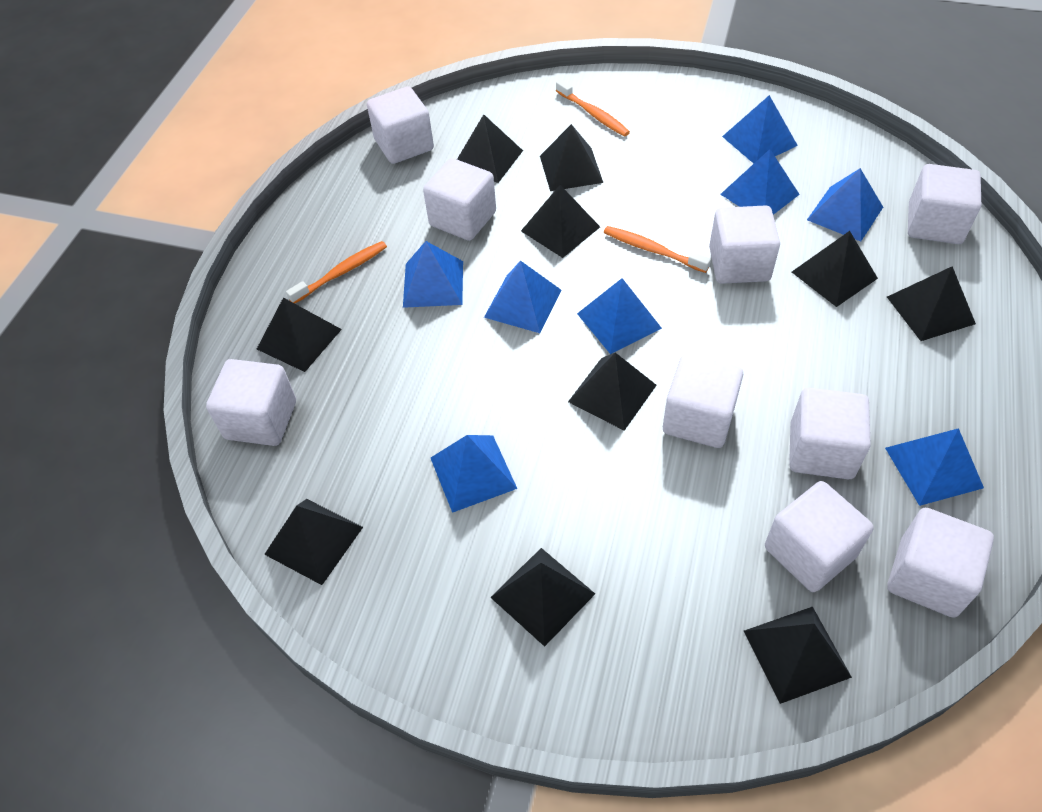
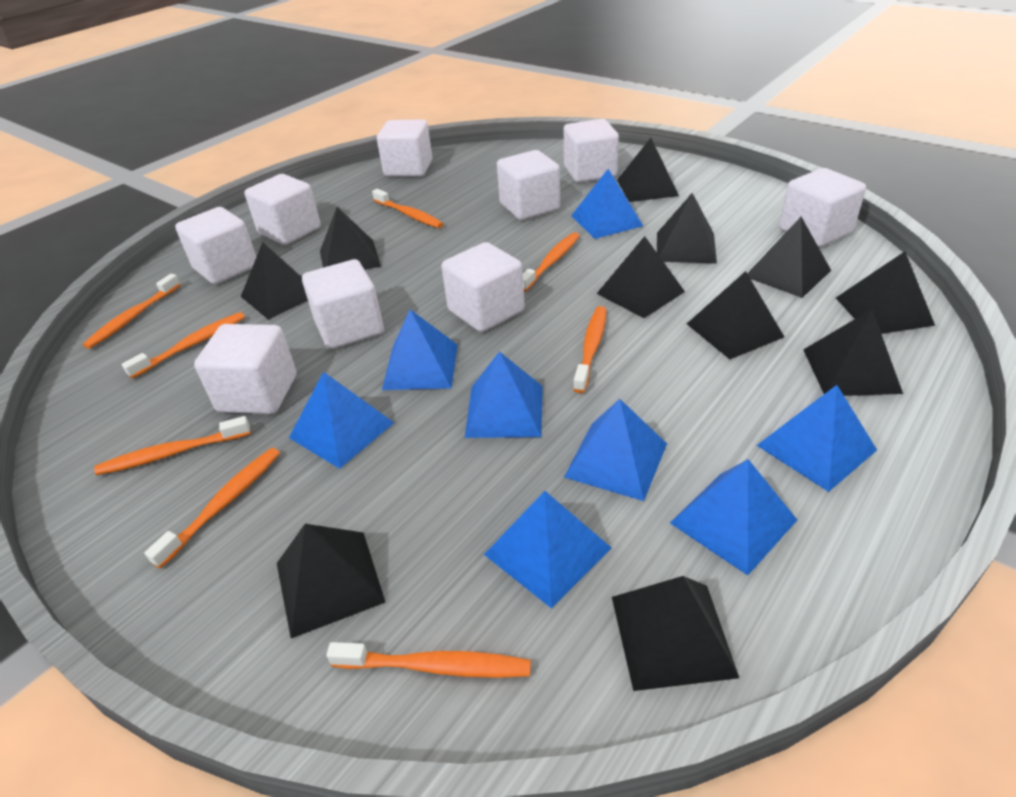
black pyramid: 10 -> 11
orange toothbrush: 3 -> 8

